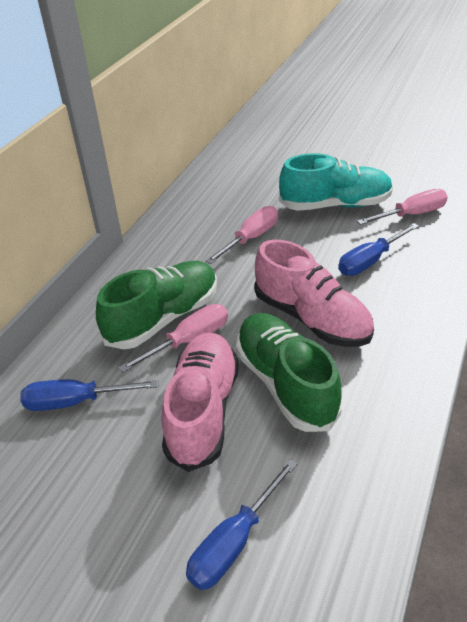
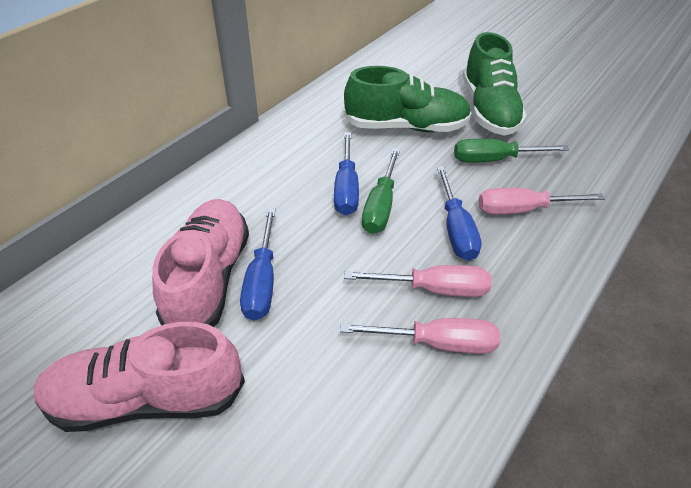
green screwdriver: 0 -> 2
turquoise shoe: 1 -> 0

